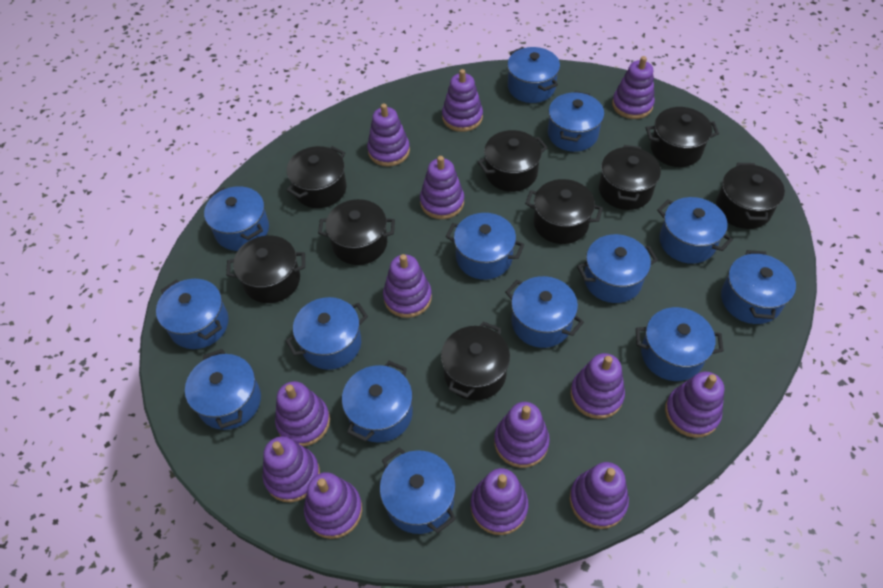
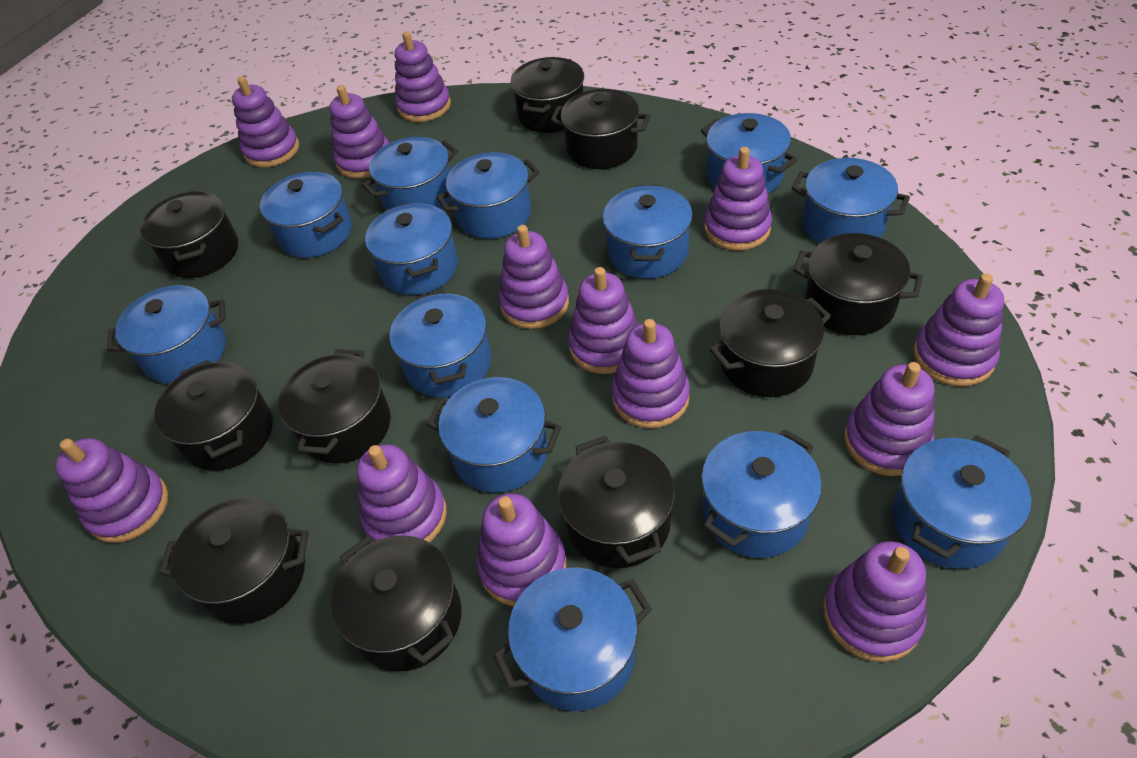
black pot: 9 -> 10
blue pot: 14 -> 13

